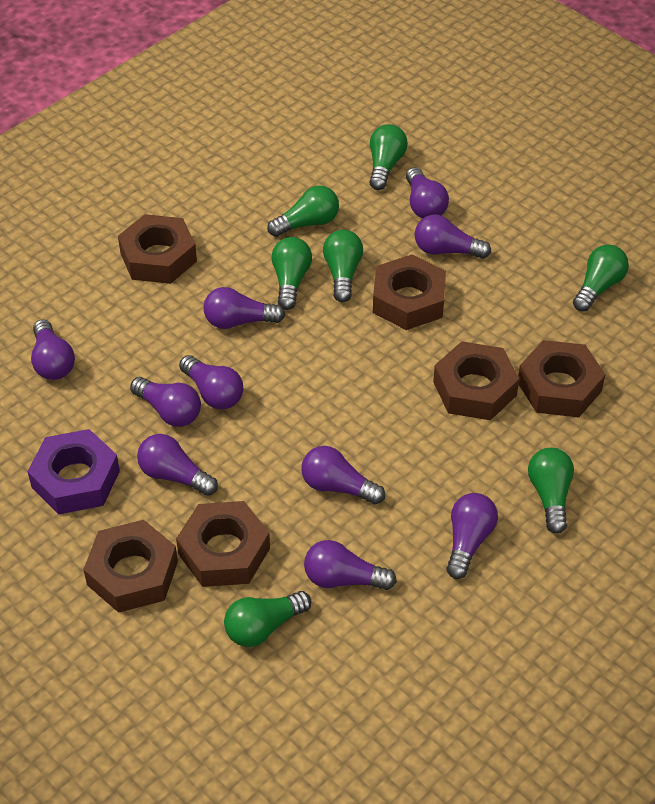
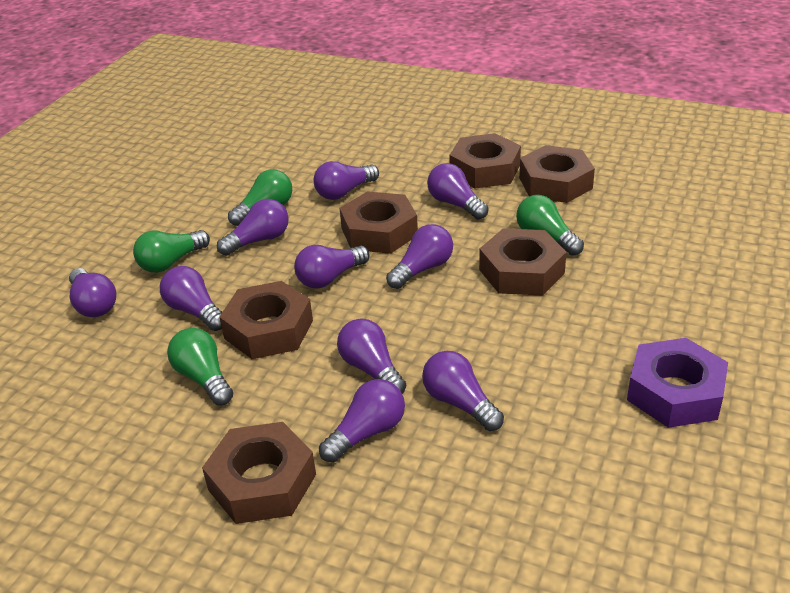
green light bulb: 7 -> 4

